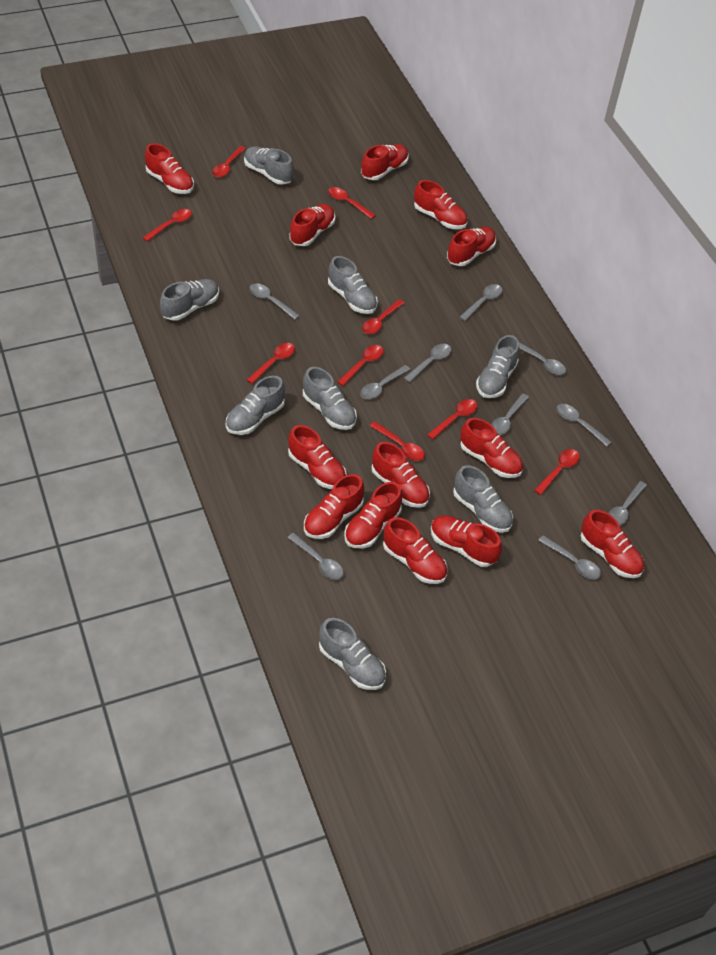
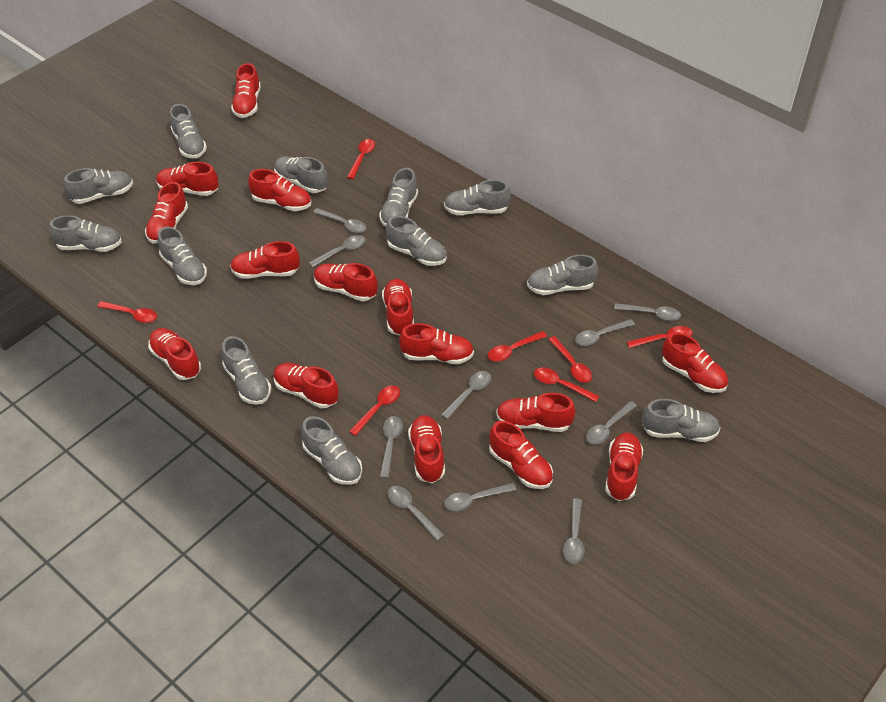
grey shoe: 8 -> 12
red shoe: 13 -> 15
red spoon: 9 -> 7

